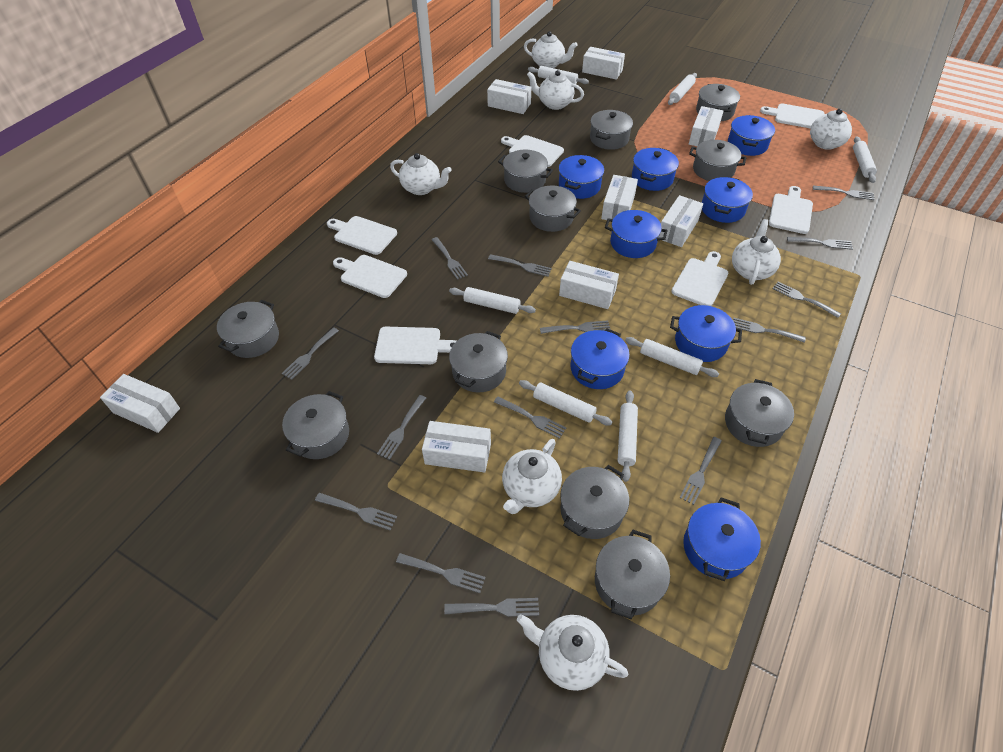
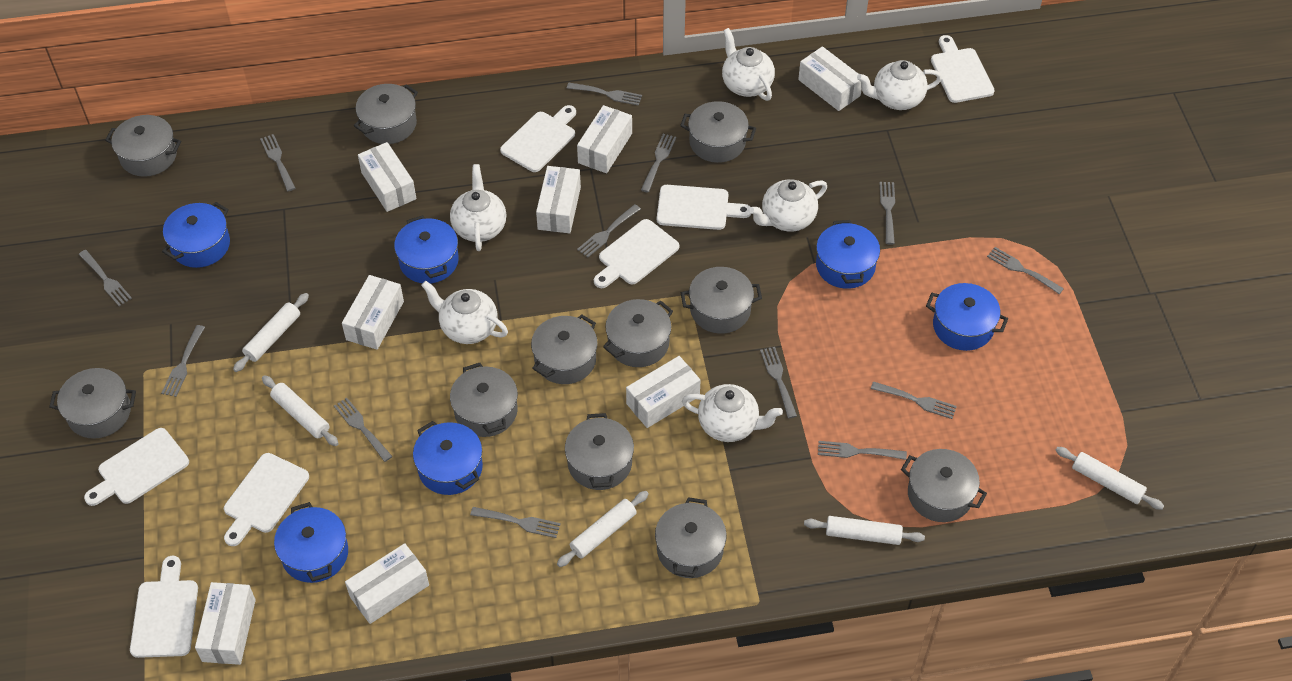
blue pot: 8 -> 6
grey fork: 14 -> 13
white rolling pin: 7 -> 5
white teapot: 7 -> 6

